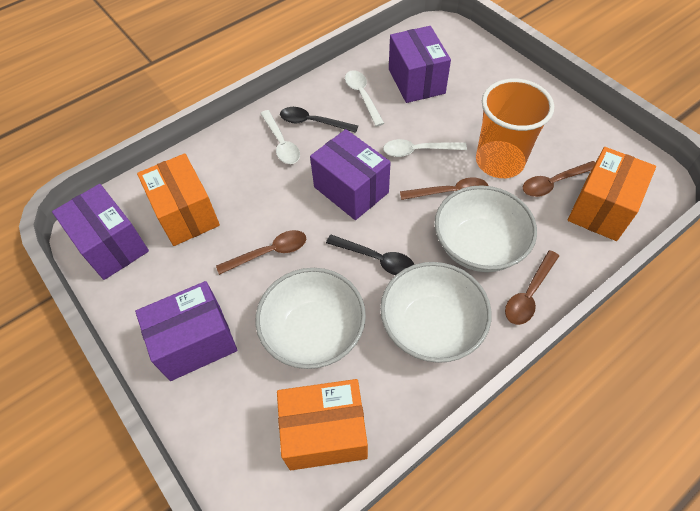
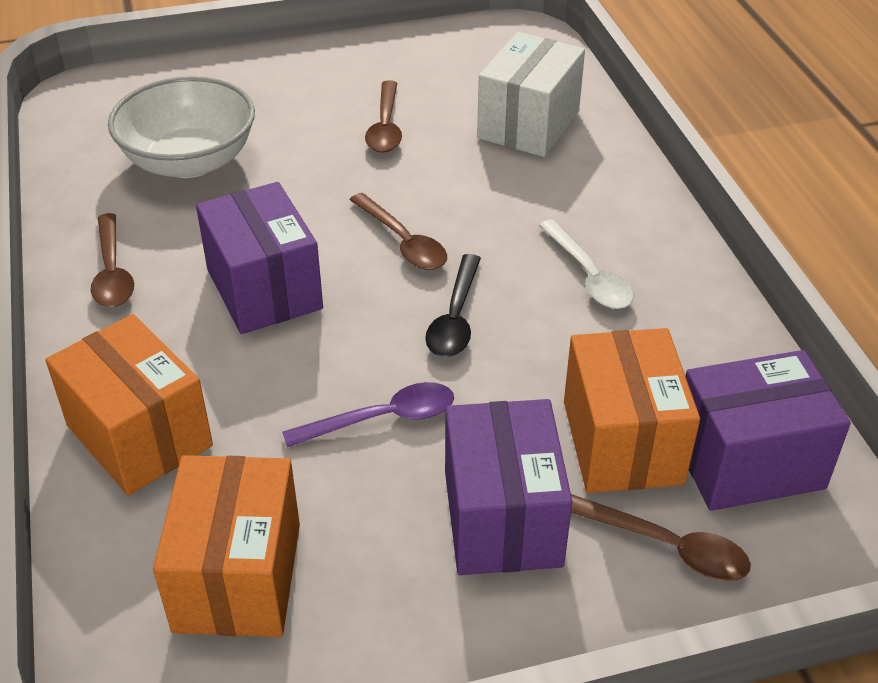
black spoon: 2 -> 1
orange cup: 1 -> 0
purple box: 4 -> 3
purple spoon: 0 -> 1
white bowl: 3 -> 1
white box: 0 -> 1
white spoon: 3 -> 1

